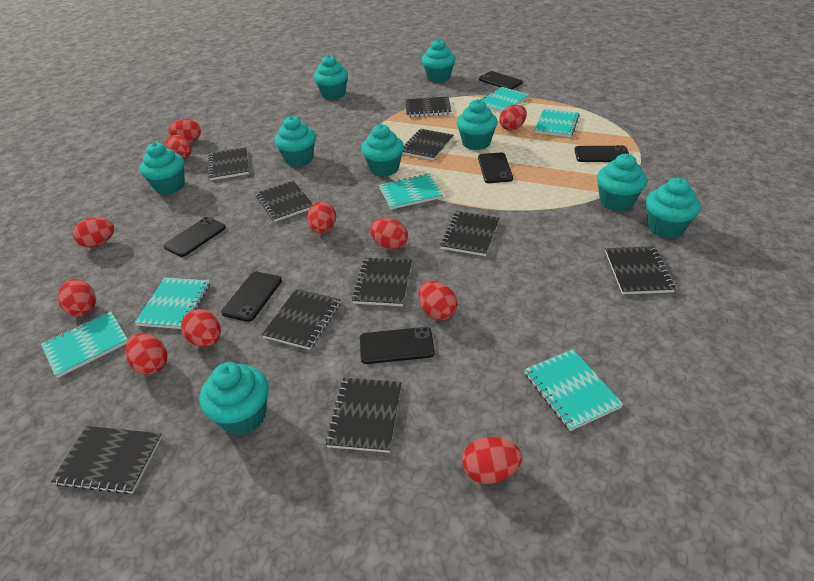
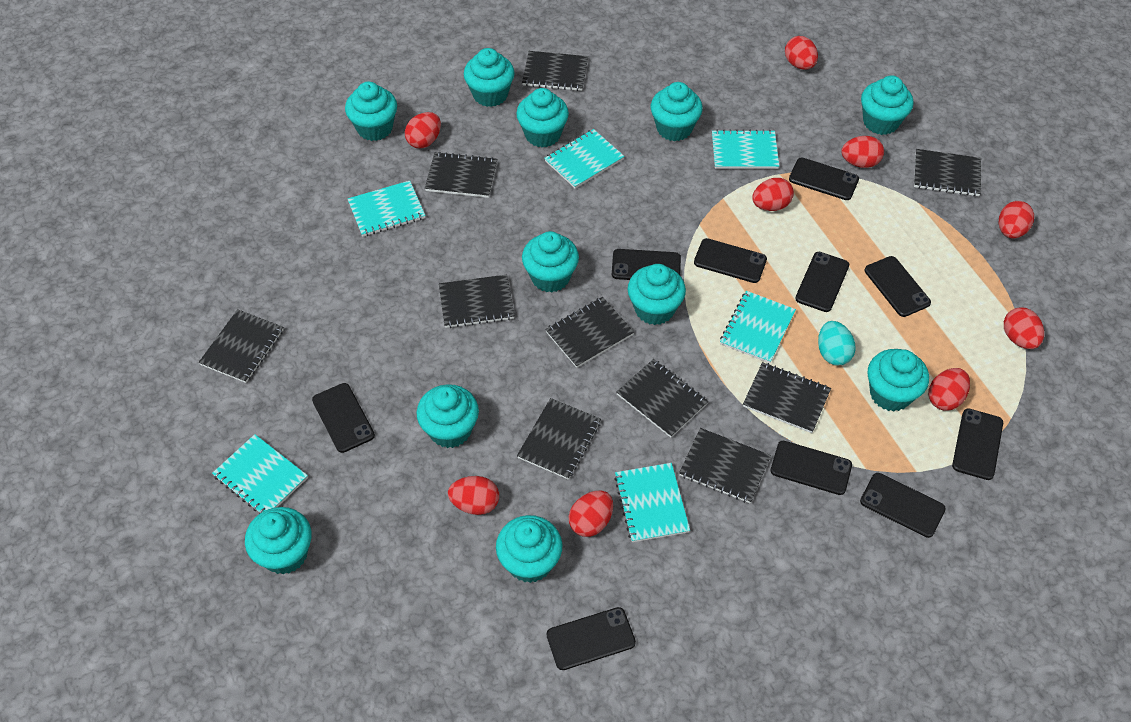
black phone: 6 -> 10
red egg: 11 -> 9
turquoise cupcake: 9 -> 11
turquoise egg: 0 -> 1

